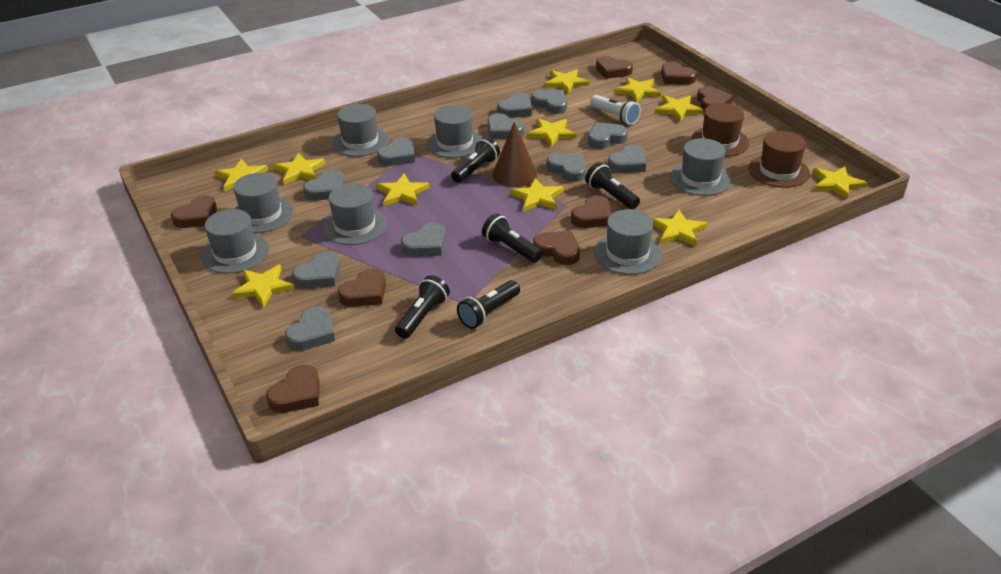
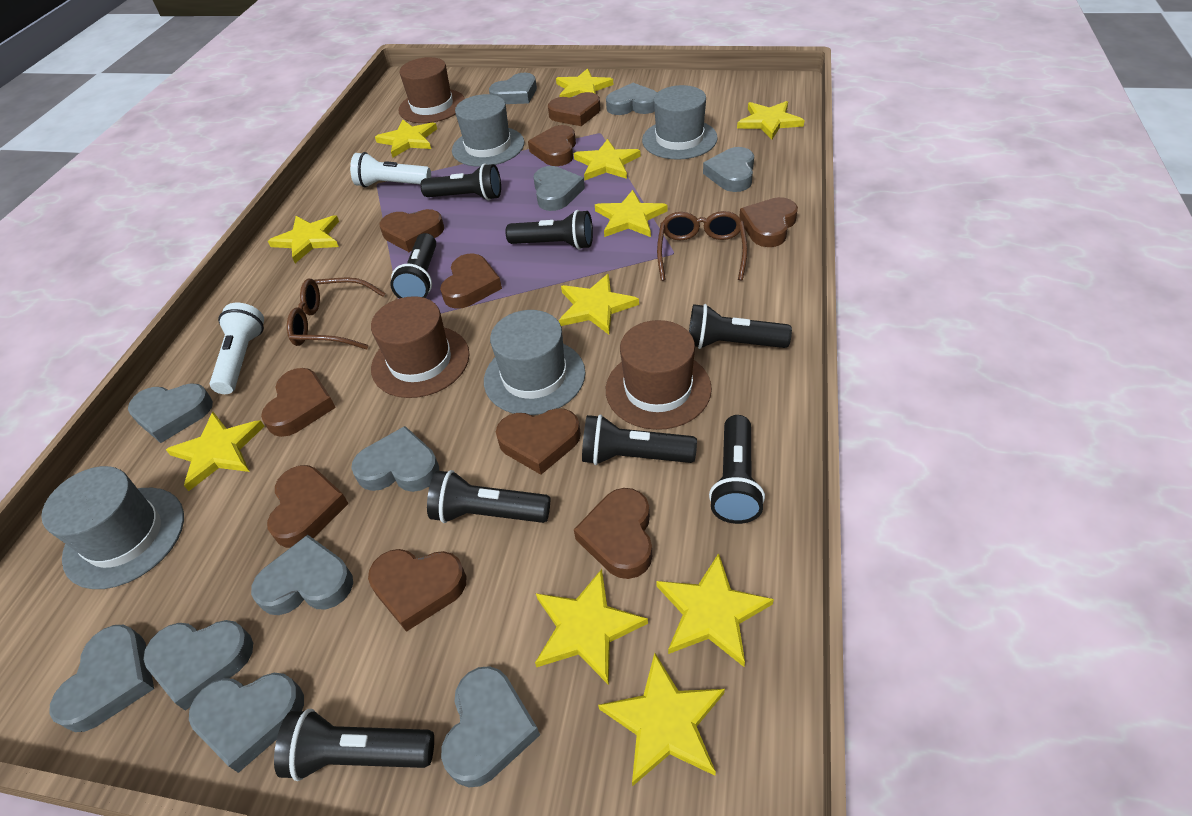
black flashlight: 5 -> 8
brown cone: 1 -> 0
brown glasses: 0 -> 2
brown hat: 2 -> 3
brown heart: 8 -> 10
grey hat: 7 -> 4
white flashlight: 1 -> 2

